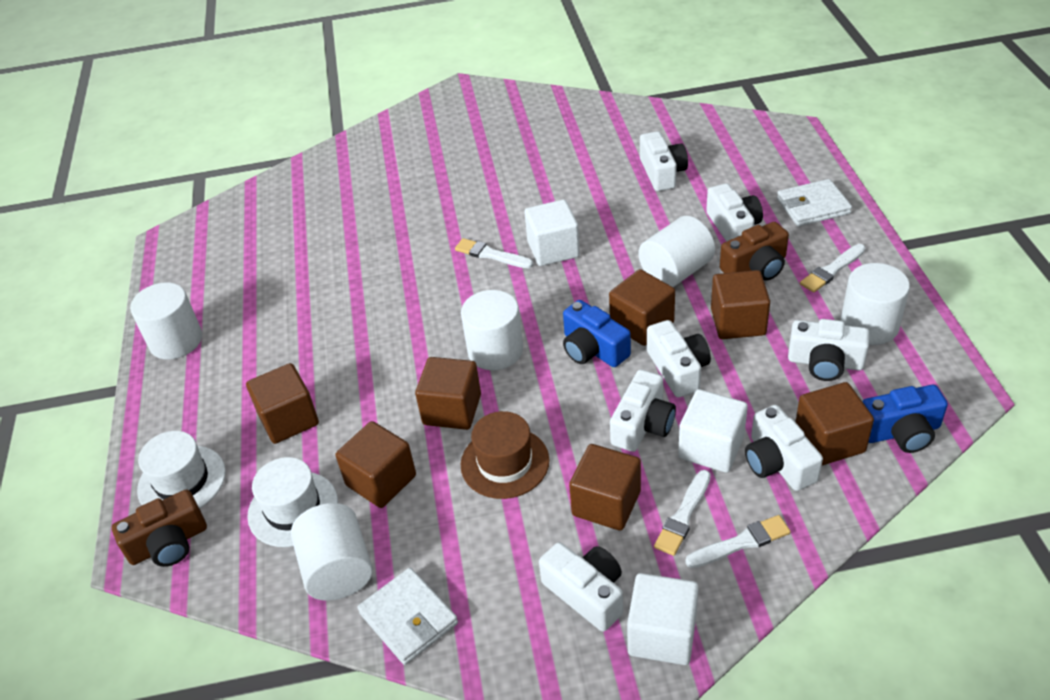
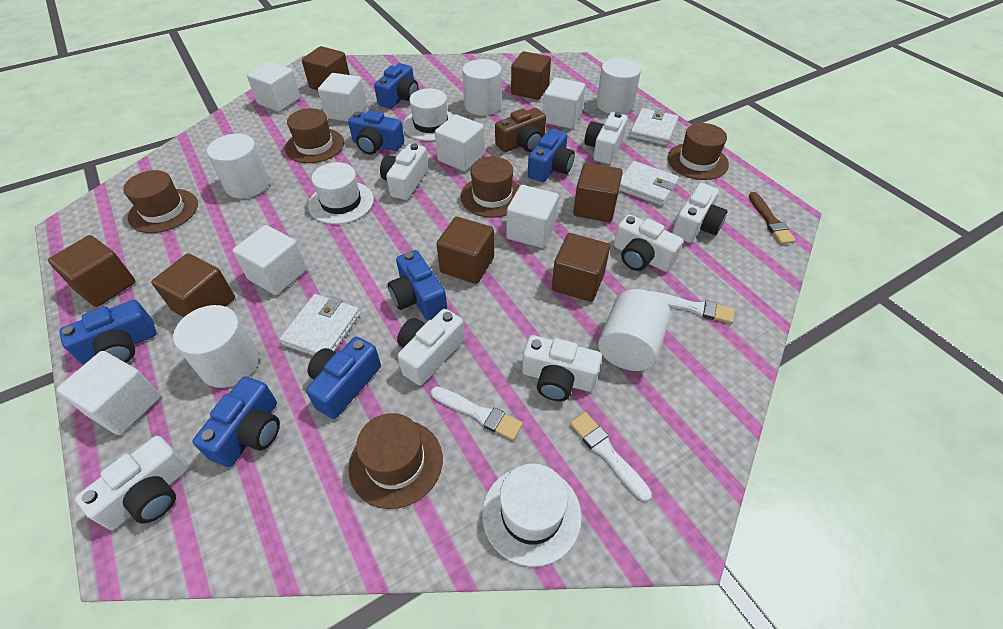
blue camera: 2 -> 7
brown brush: 0 -> 1
brown camera: 2 -> 1
brown hat: 1 -> 5
white brush: 4 -> 3
white cube: 3 -> 7
white hat: 2 -> 3
white wallet: 2 -> 3

